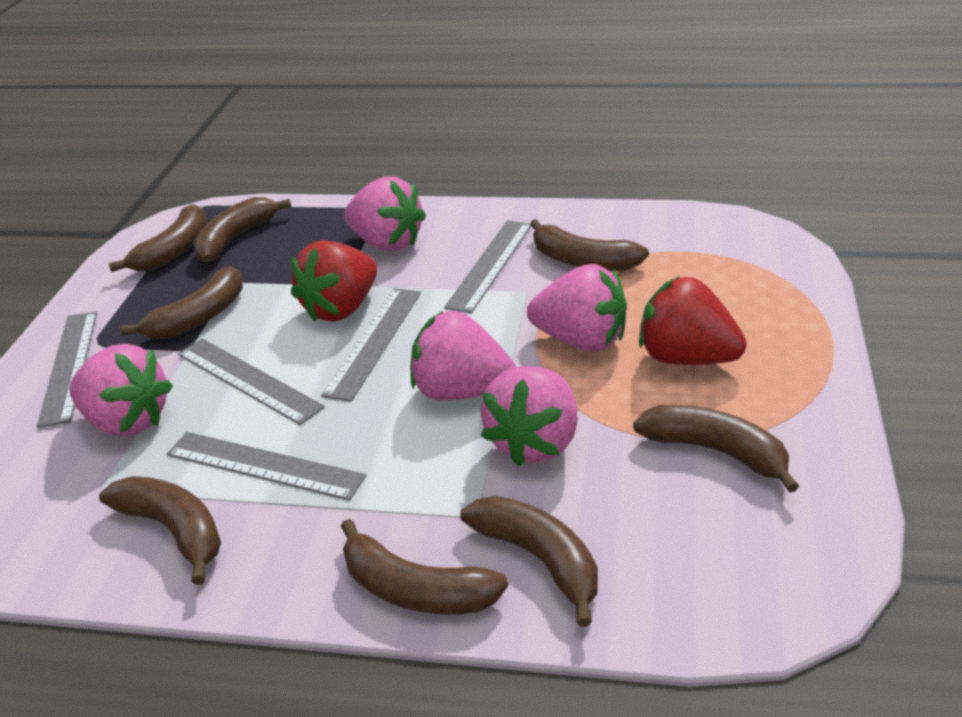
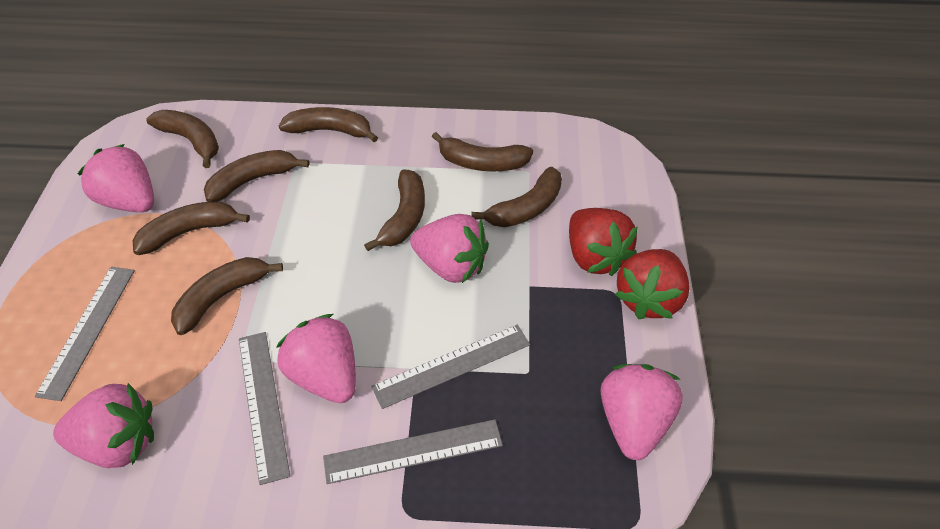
grey ruler: 5 -> 4

